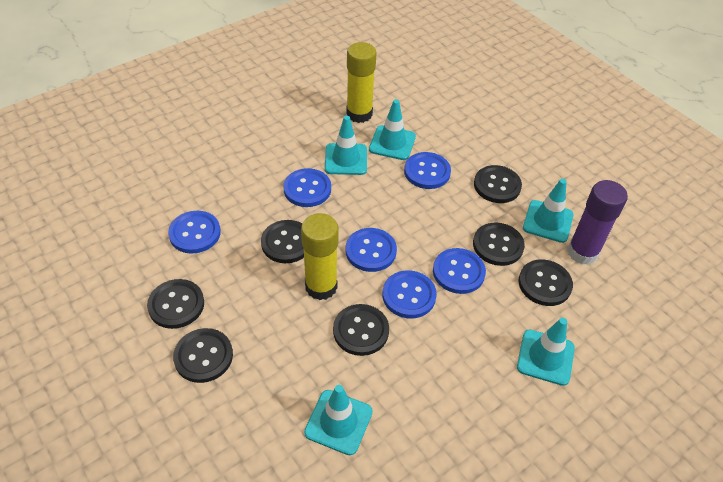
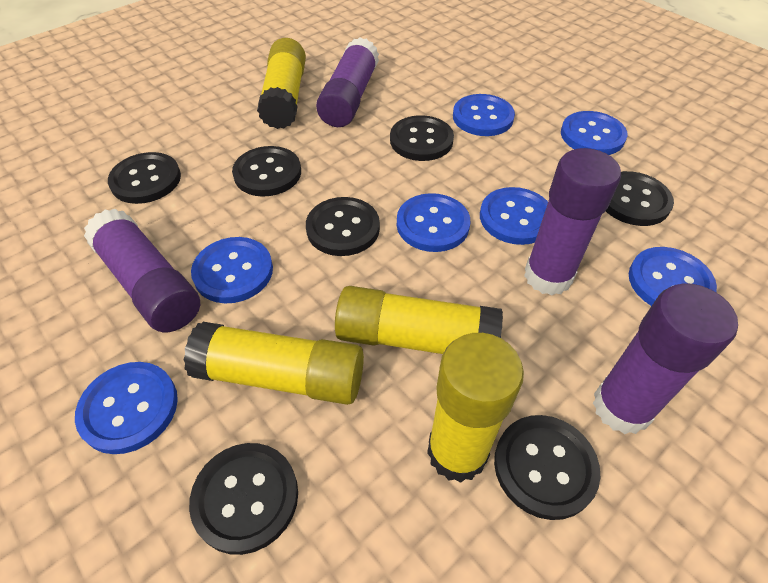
blue button: 6 -> 7
purple glue stick: 1 -> 4
turquoise traffic cone: 5 -> 0
yellow glue stick: 2 -> 4

